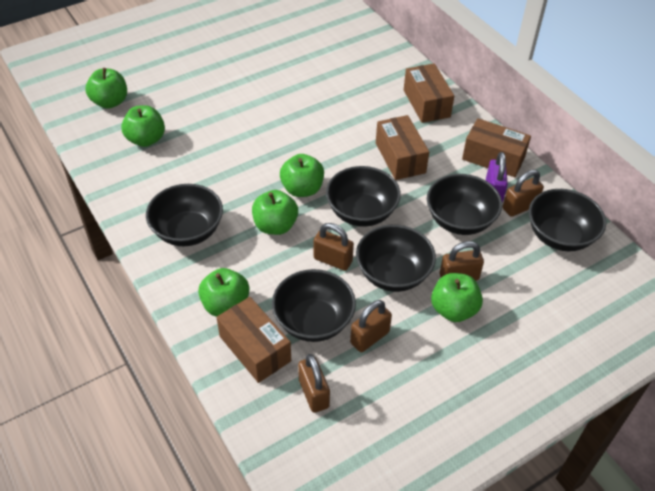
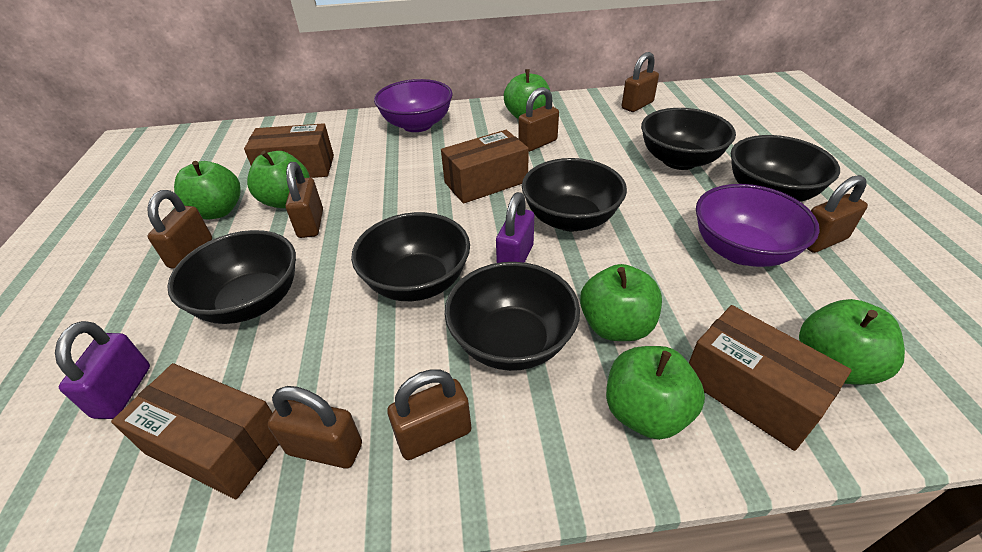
brown padlock: 5 -> 7
purple bowl: 0 -> 2
purple padlock: 1 -> 2

